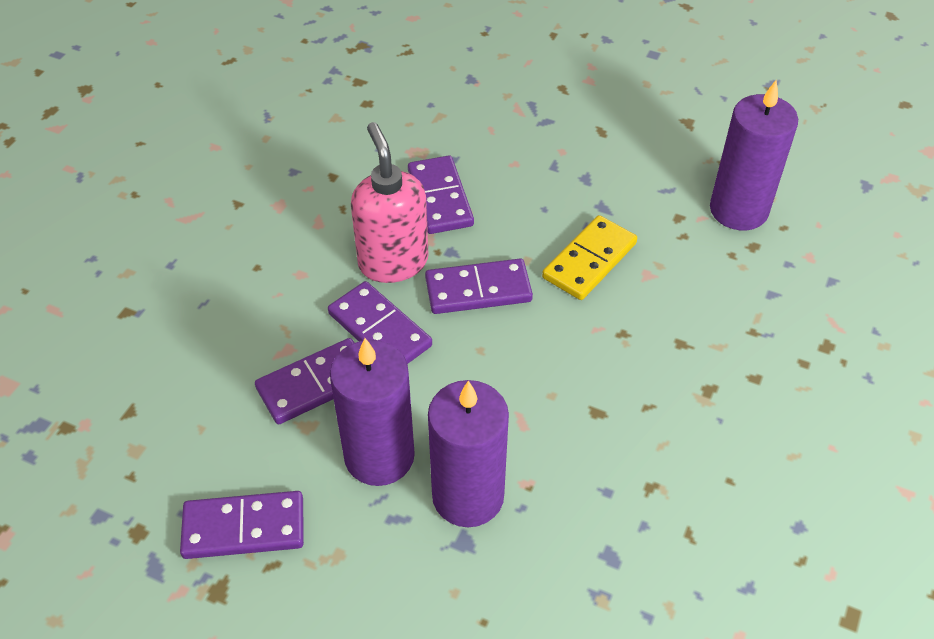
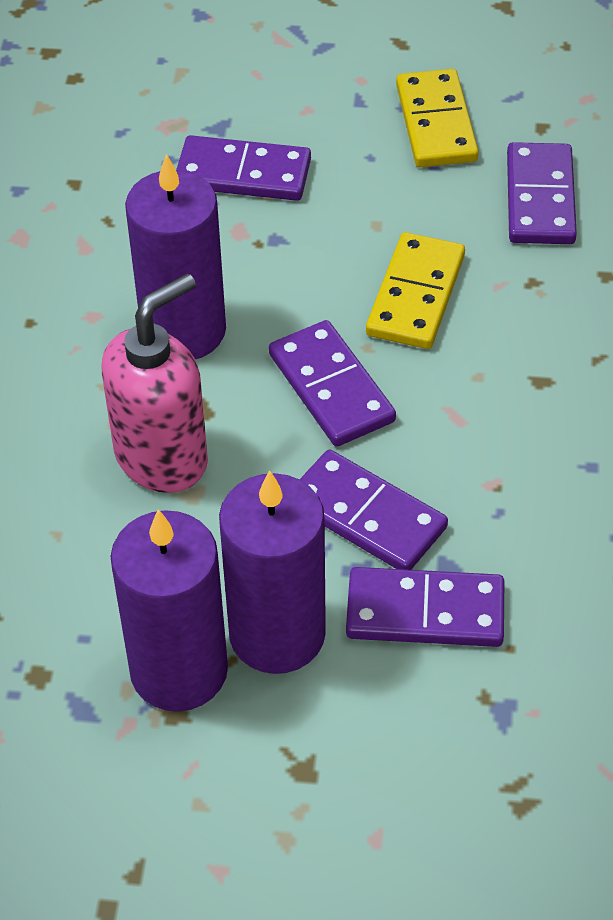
yellow domino: 1 -> 2

